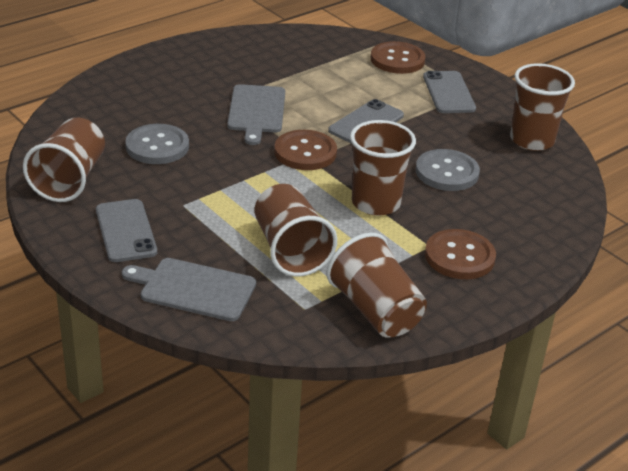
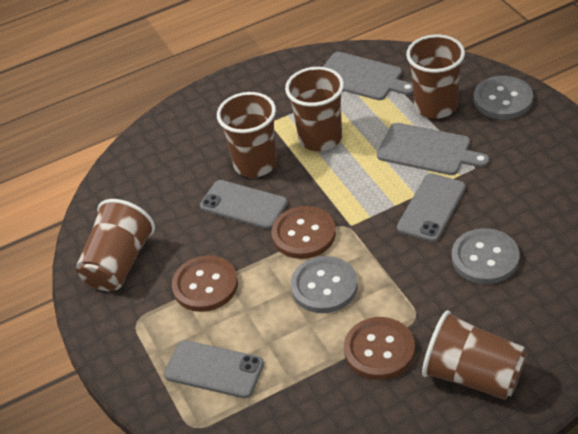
grey button: 2 -> 3

